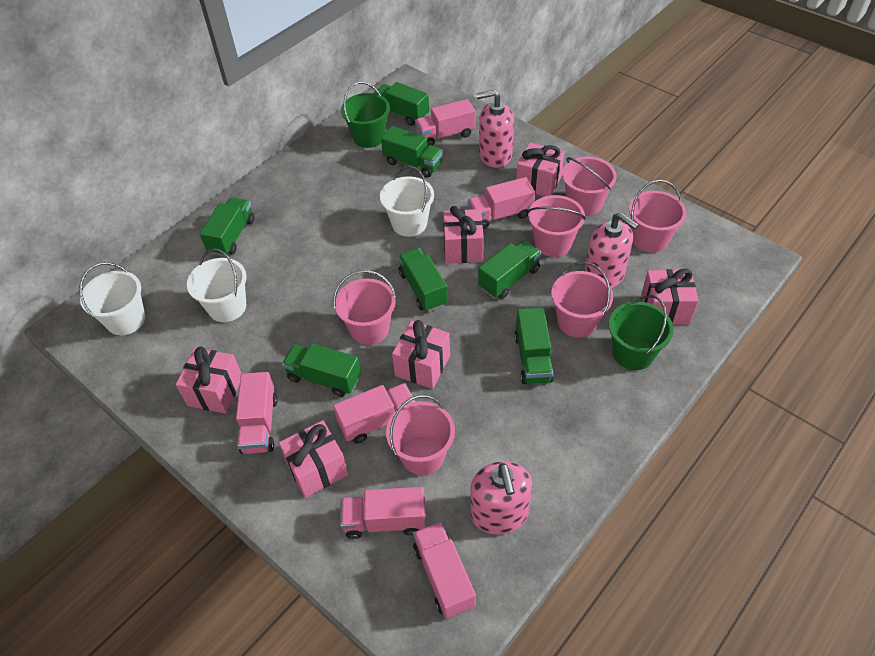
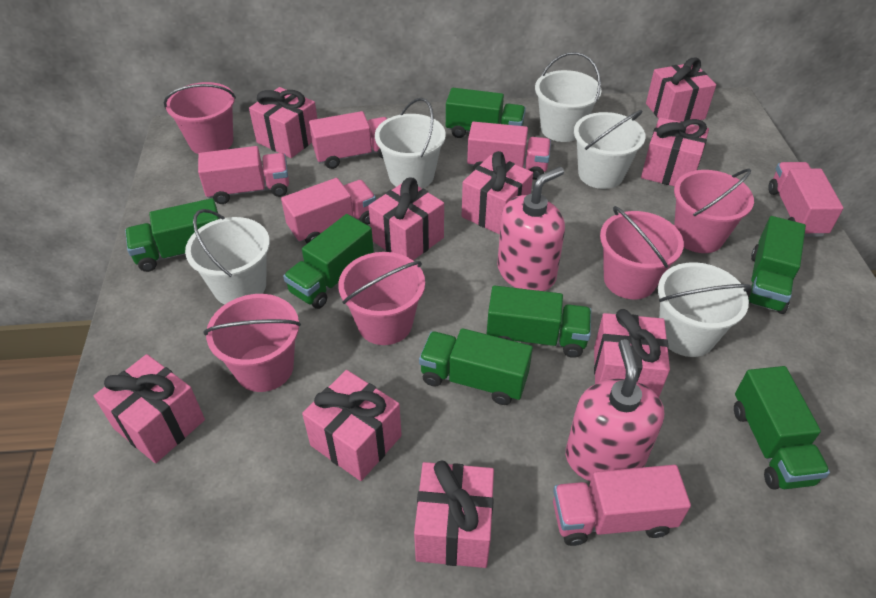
green bucket: 2 -> 0
pink bucket: 6 -> 5
pink gift: 6 -> 9
pink soap dispenser: 3 -> 2
white bucket: 3 -> 5

